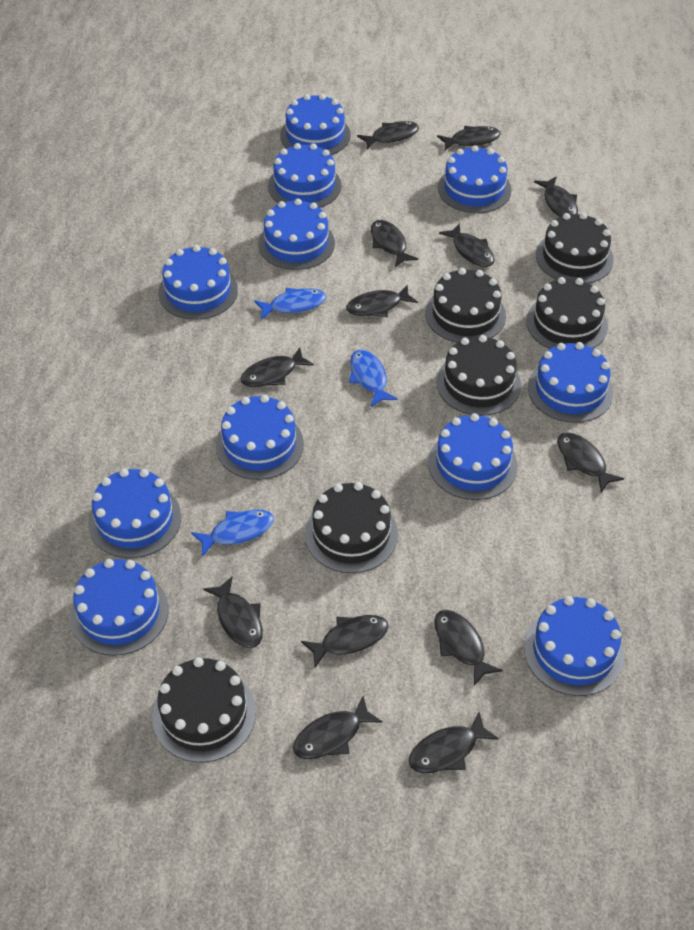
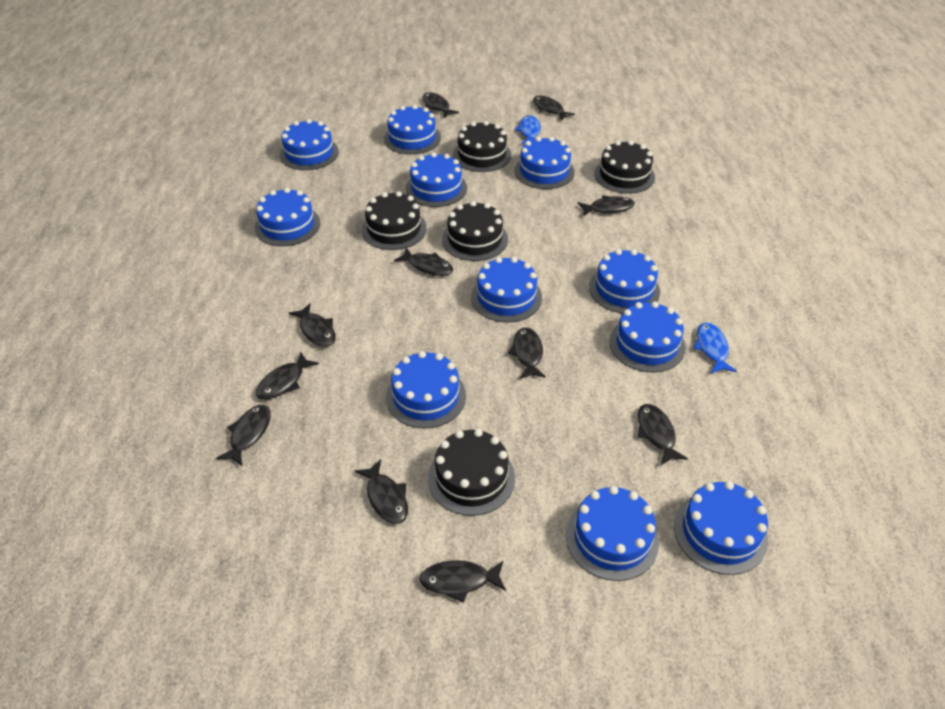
black cake: 6 -> 5
black fish: 13 -> 11
blue fish: 3 -> 2

